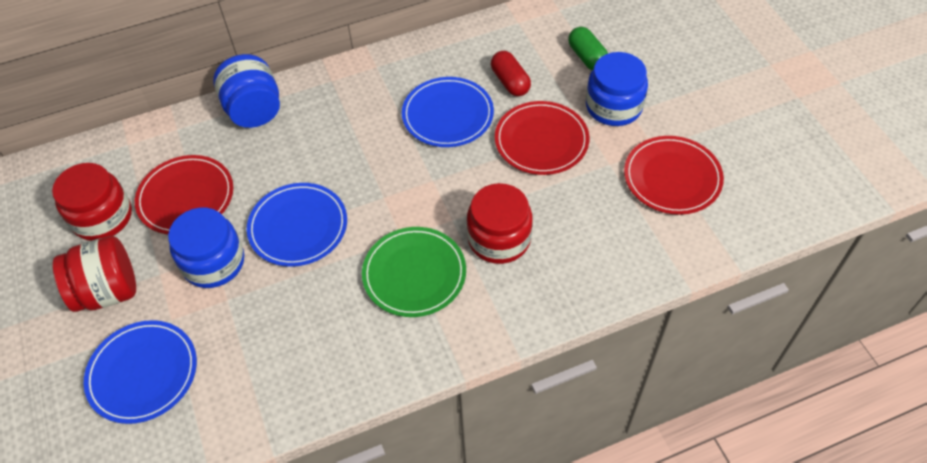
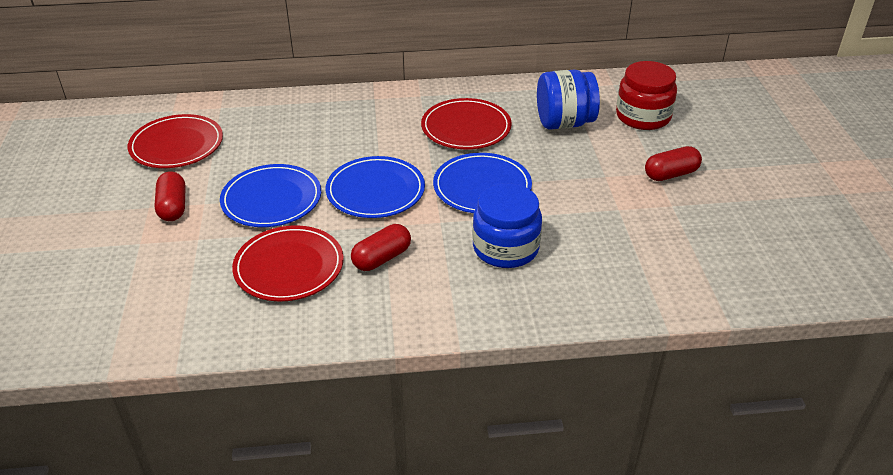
blue jar: 3 -> 2
green capsule: 1 -> 0
green plate: 1 -> 0
red capsule: 1 -> 3
red jar: 3 -> 1

